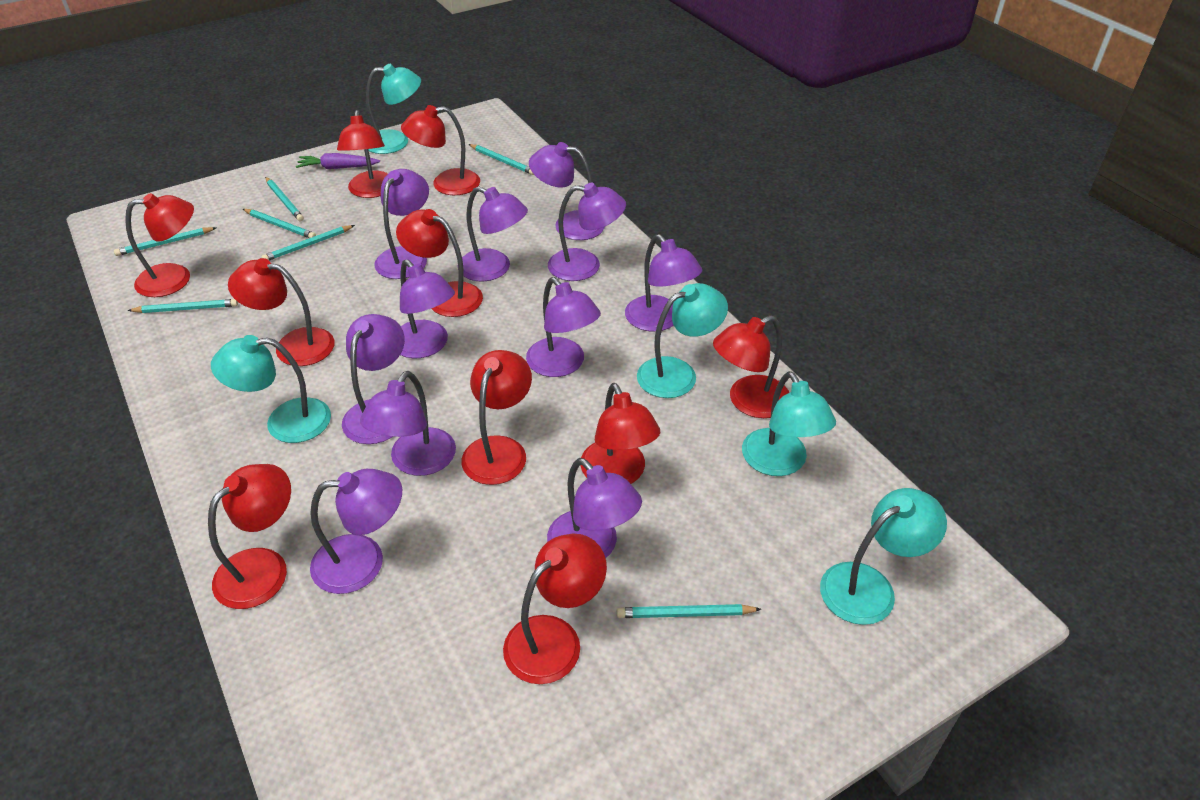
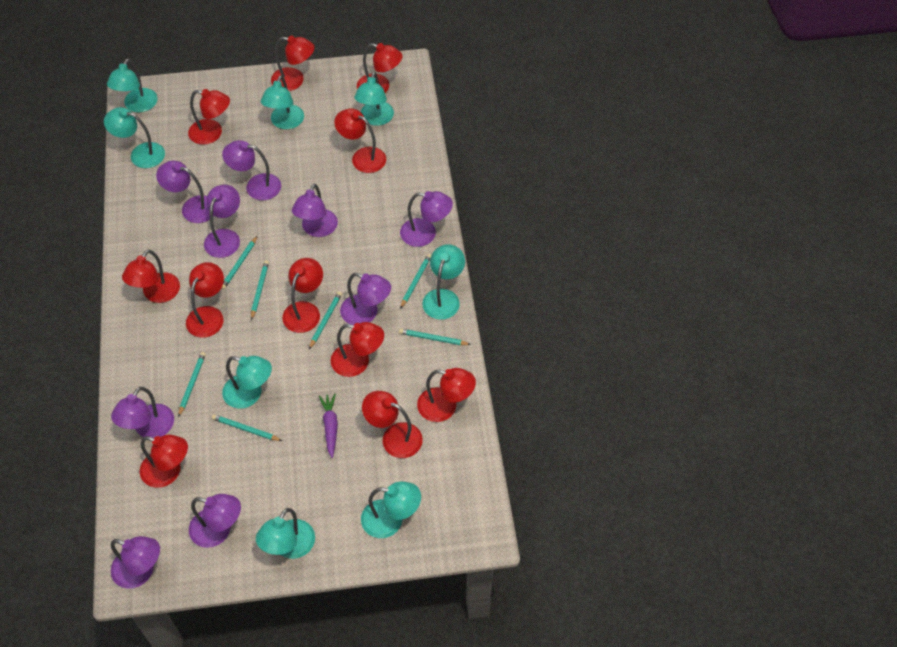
purple lamp: 11 -> 9
red lamp: 10 -> 11
turquoise lamp: 5 -> 8

